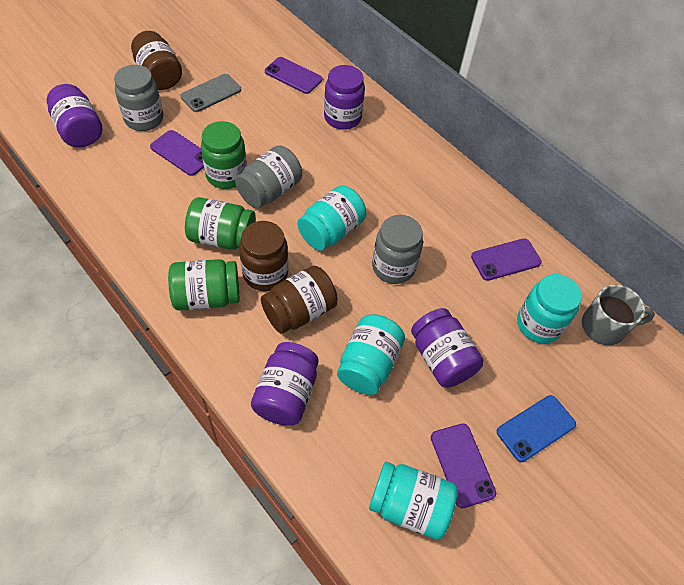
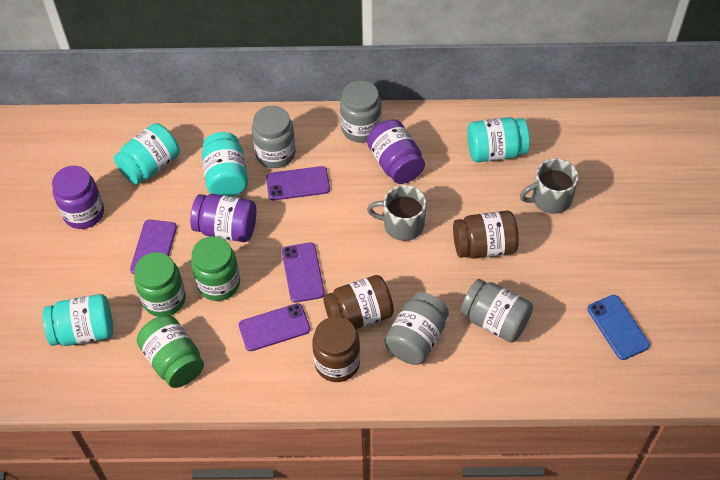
grey jar: 3 -> 4
grey mug: 1 -> 2
grey phone: 1 -> 0
purple jar: 4 -> 3

